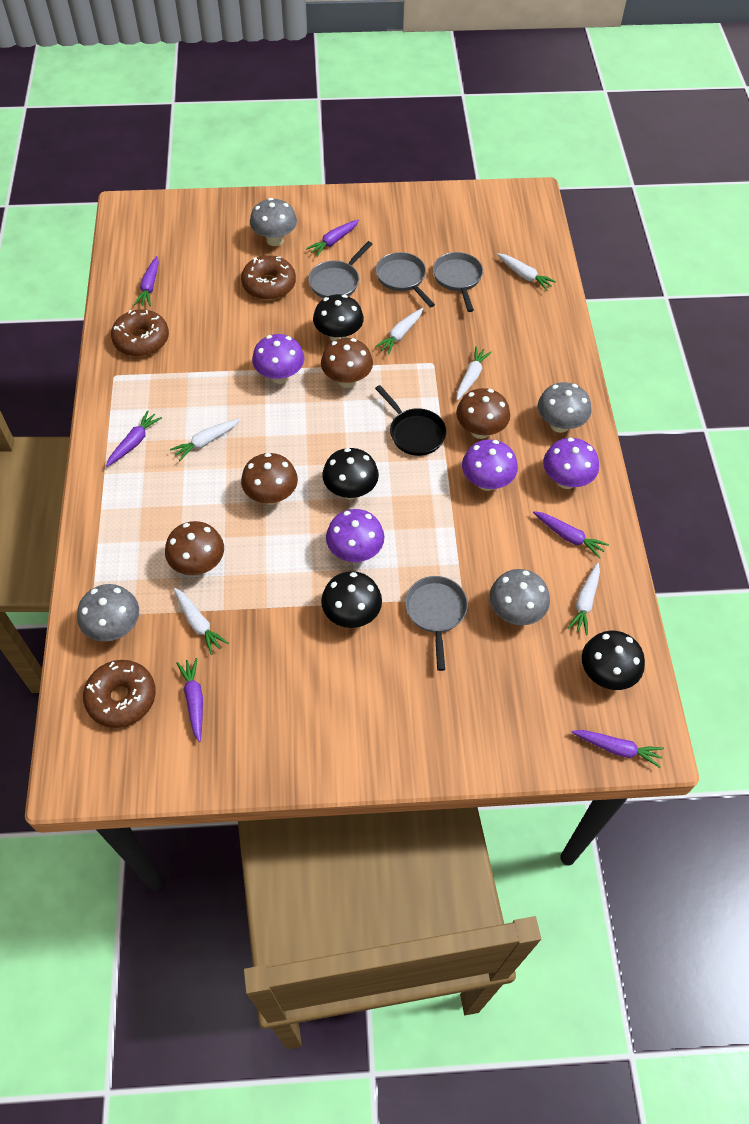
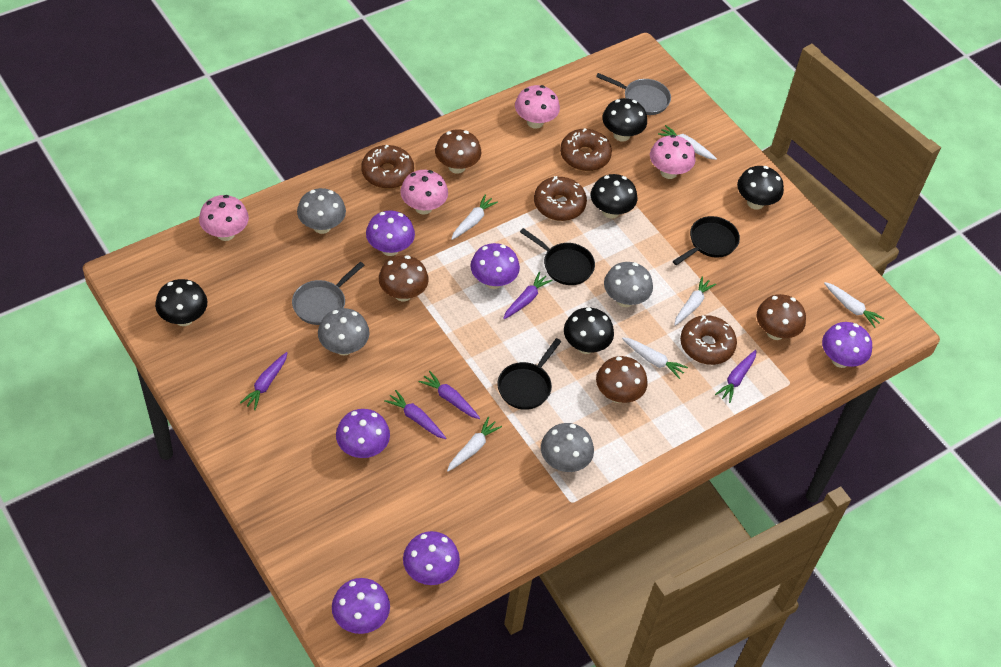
black mushroom: 4 -> 5
black pan: 1 -> 3
brown donut: 3 -> 4
grey pan: 4 -> 2
pink mushroom: 0 -> 4
purple carrot: 6 -> 5
purple mushroom: 4 -> 6

